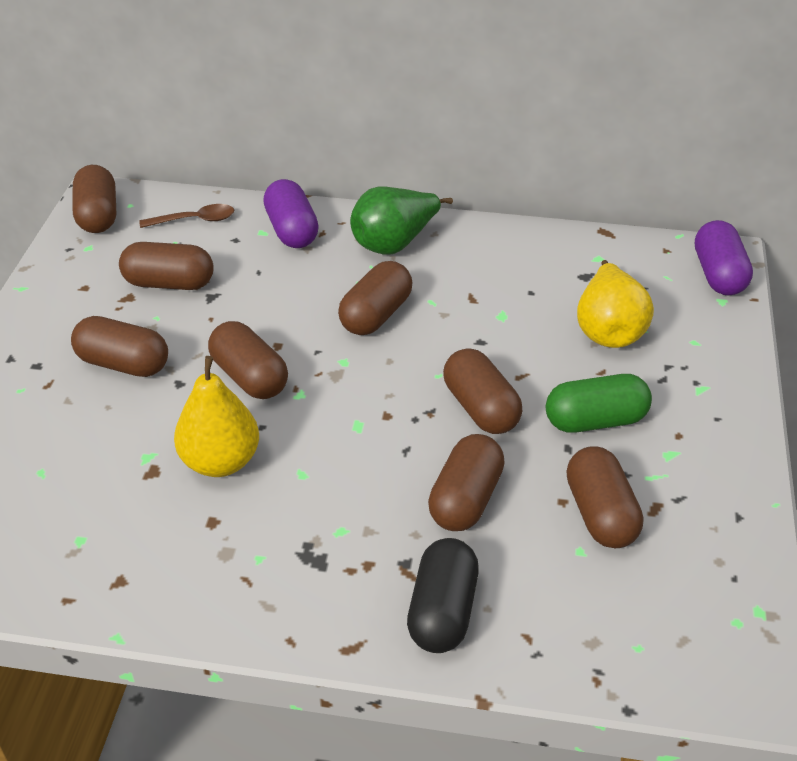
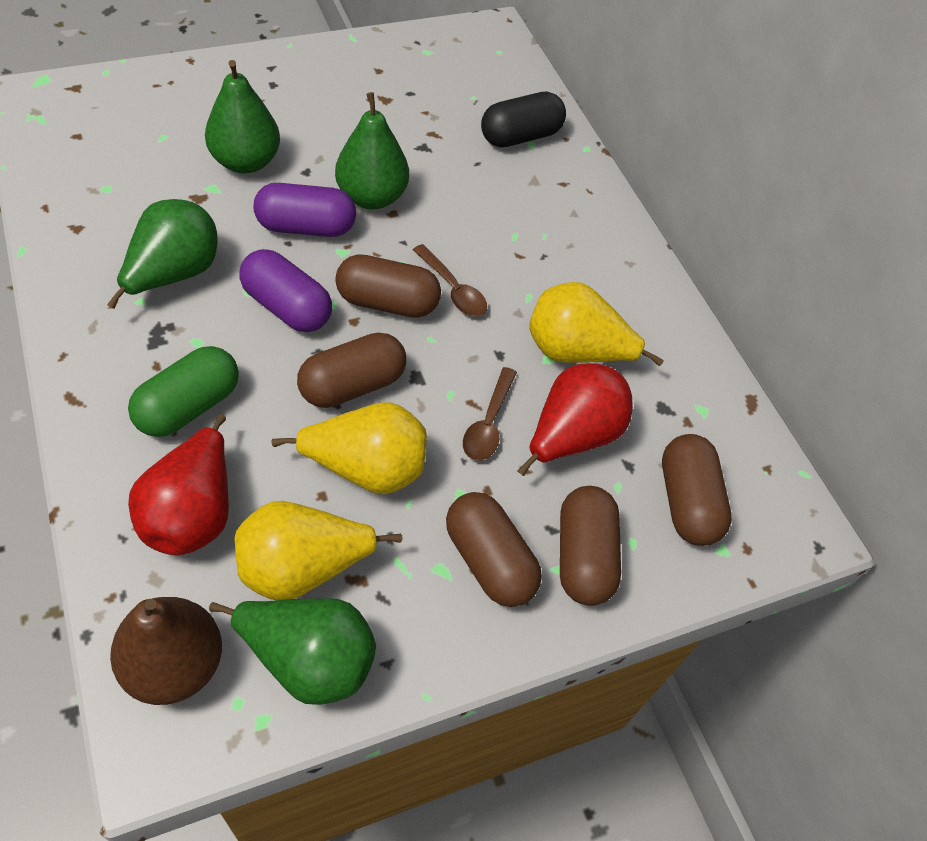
brown capsule: 8 -> 5
brown pear: 0 -> 1
brown spoon: 1 -> 2
green pear: 1 -> 4
red pear: 0 -> 2
yellow pear: 2 -> 3

